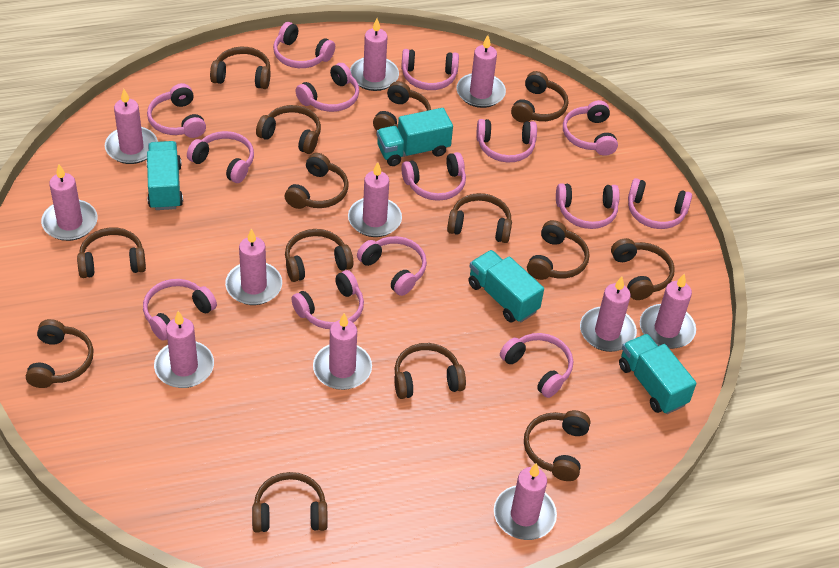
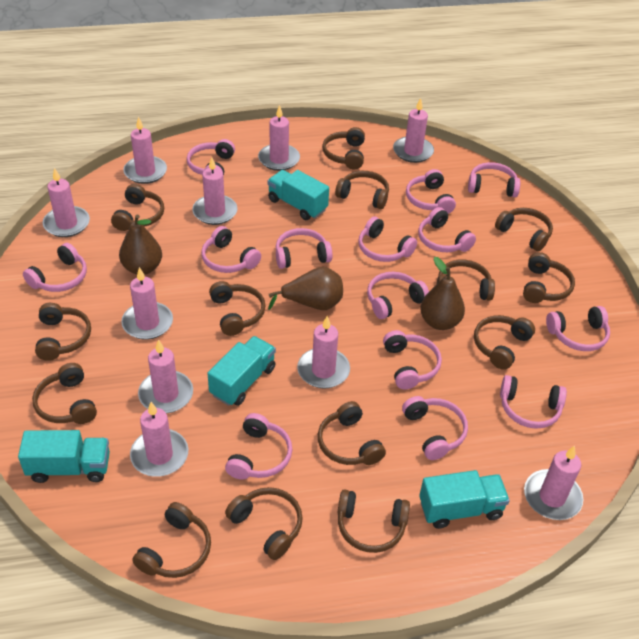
brown pear: 0 -> 3
pink candle: 11 -> 10

